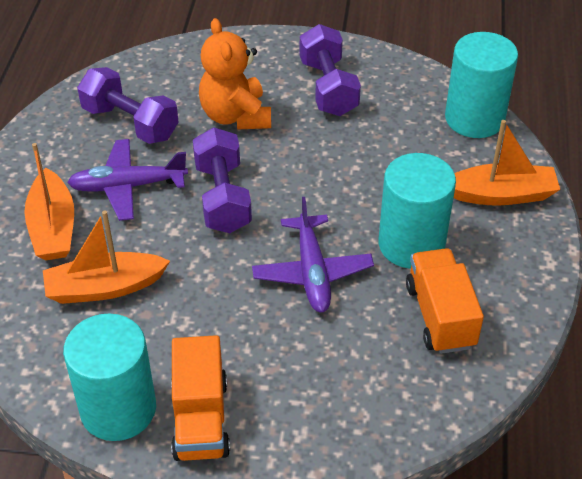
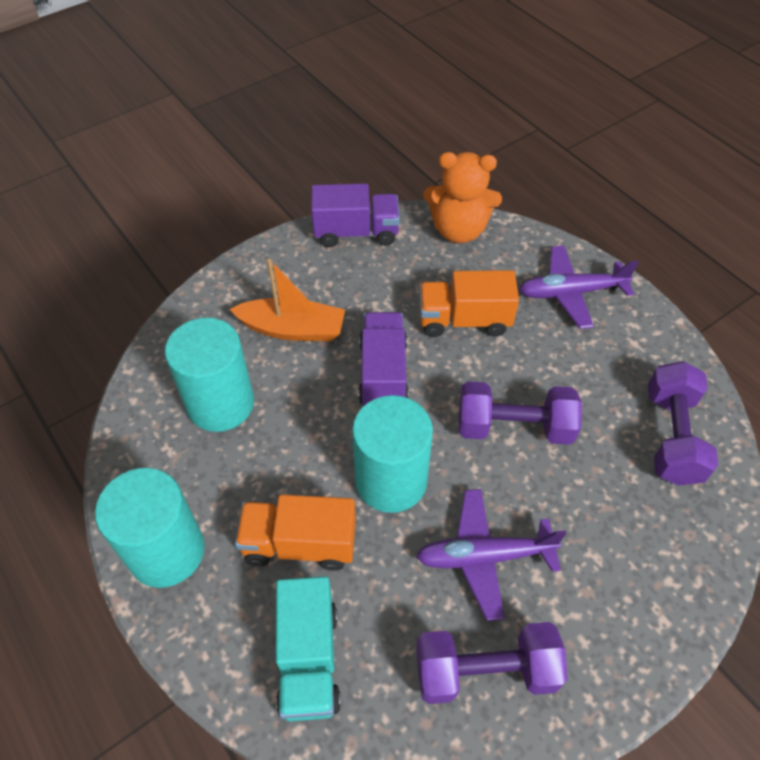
orange boat: 3 -> 1
purple truck: 0 -> 2
turquoise truck: 0 -> 1

